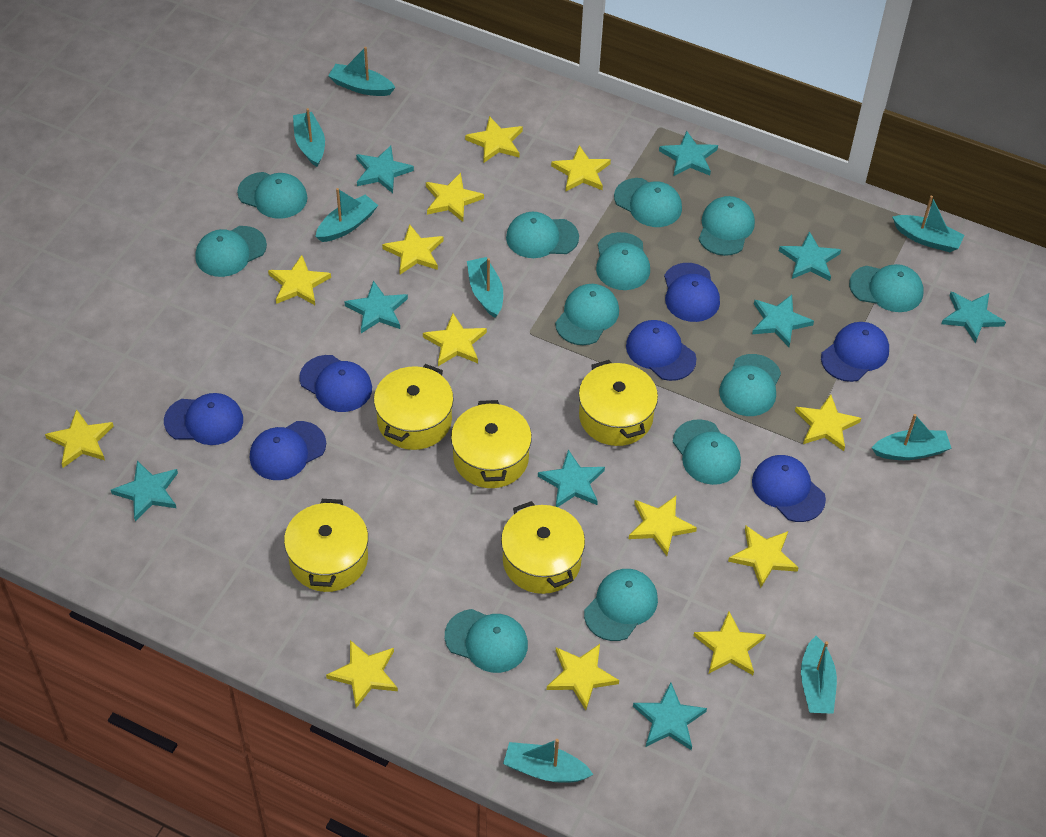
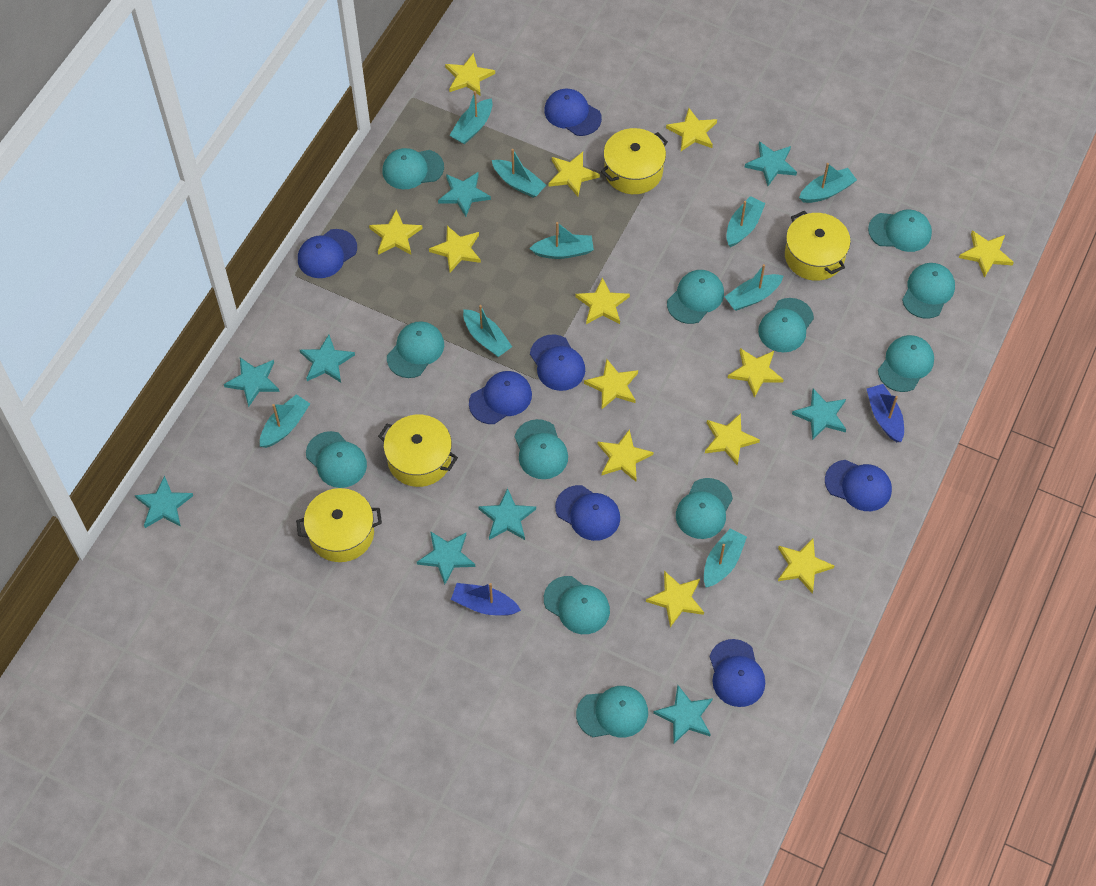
blue boat: 0 -> 2
turquoise boat: 8 -> 9
yellow pot: 5 -> 4

